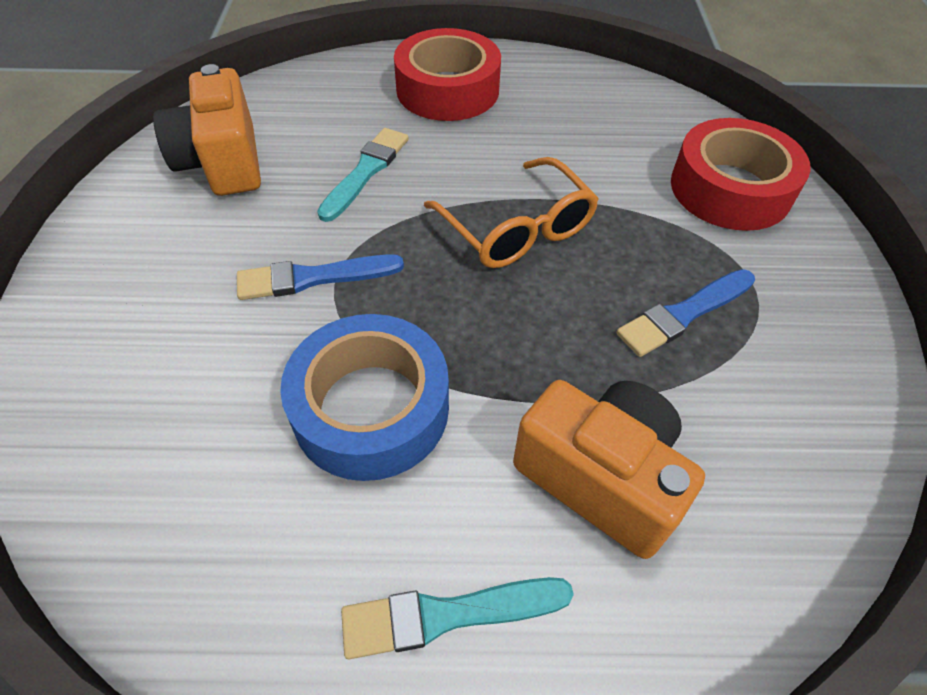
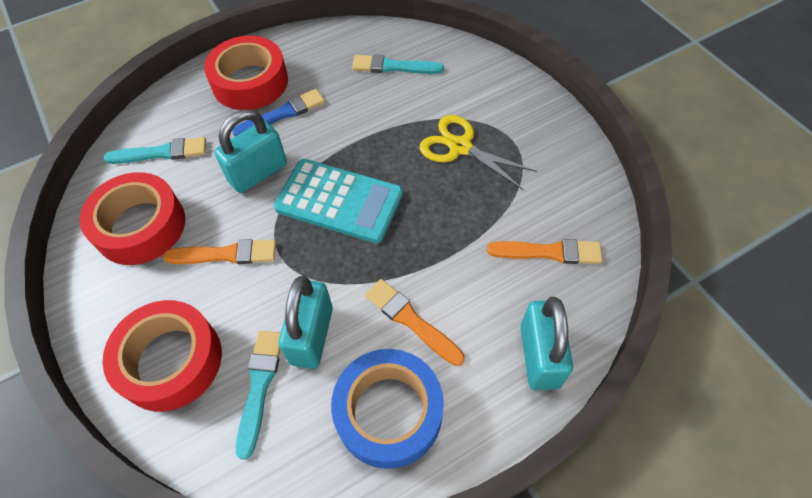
blue brush: 2 -> 1
orange brush: 0 -> 3
orange camera: 2 -> 0
orange glasses: 1 -> 0
red tape: 2 -> 3
turquoise brush: 2 -> 3
turquoise calculator: 0 -> 1
turquoise padlock: 0 -> 3
yellow scissors: 0 -> 1

